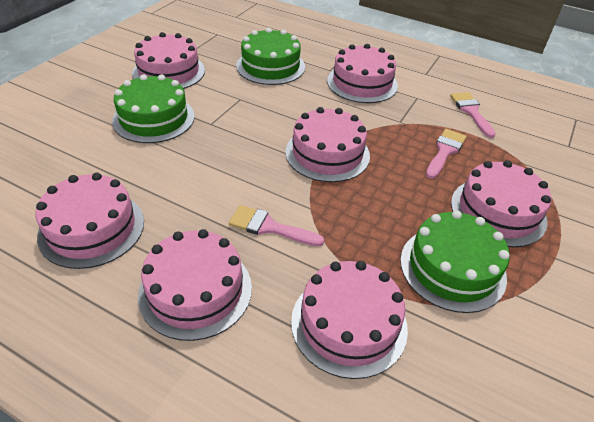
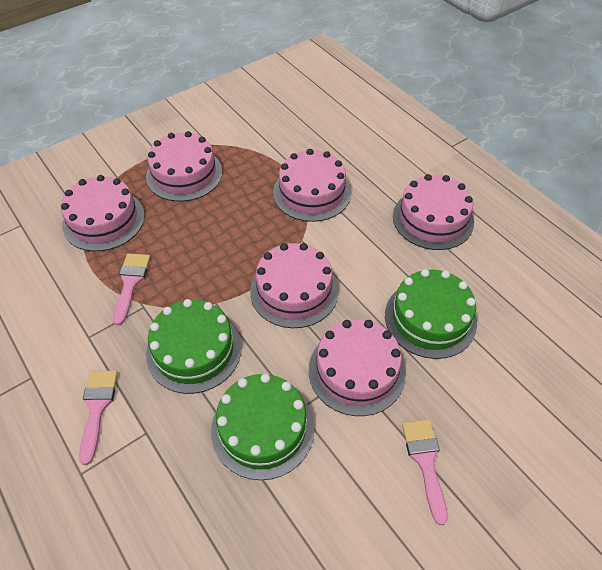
pink cake: 7 -> 6

